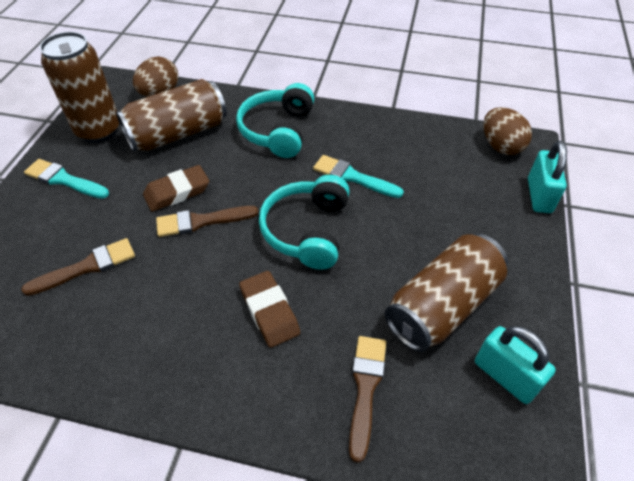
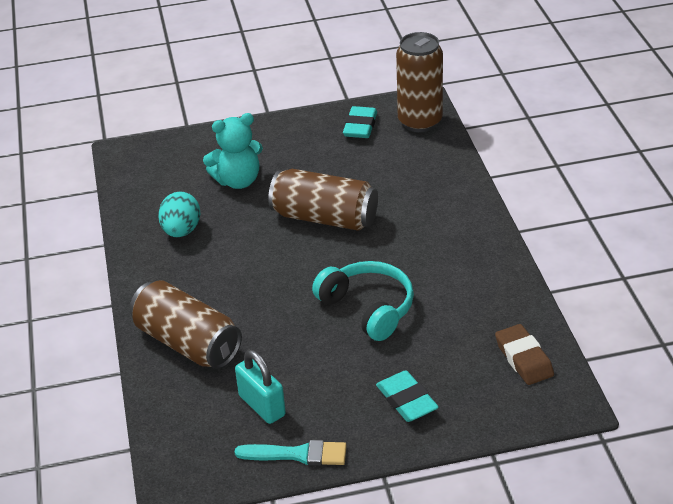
brown brush: 3 -> 0
brown egg: 2 -> 0
brown eraser: 2 -> 1
turquoise brush: 2 -> 1
turquoise egg: 0 -> 1
turquoise eraser: 0 -> 2
turquoise headphones: 2 -> 1
turquoise padlock: 2 -> 1
turquoise teddy bear: 0 -> 1

